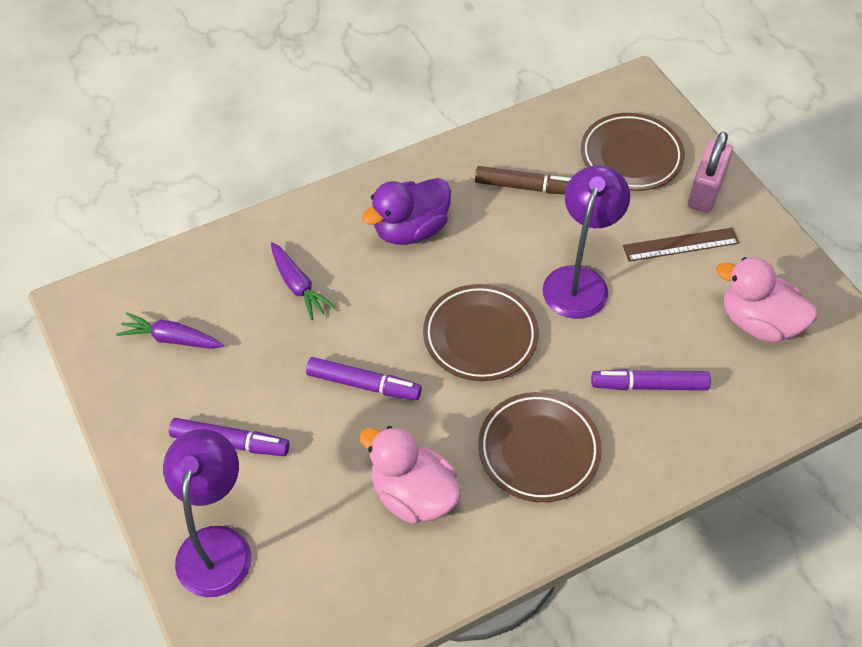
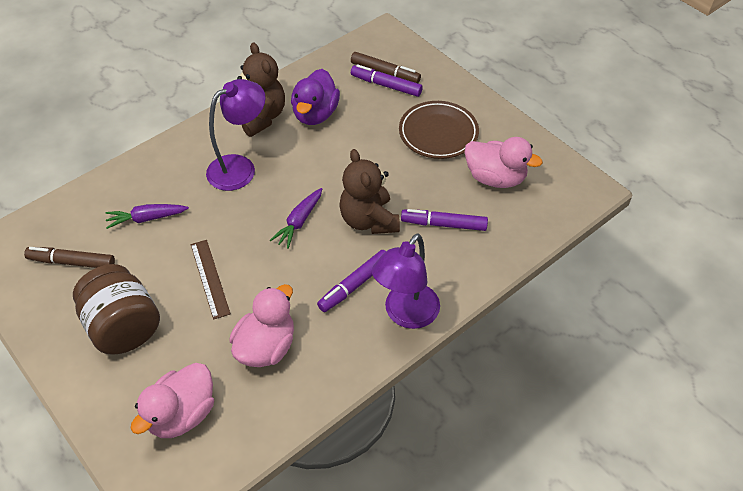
brown jar: 0 -> 1
brown marker: 1 -> 2
brown plate: 3 -> 1
brown teddy bear: 0 -> 2
pink duck: 2 -> 3
pink padlock: 1 -> 0

